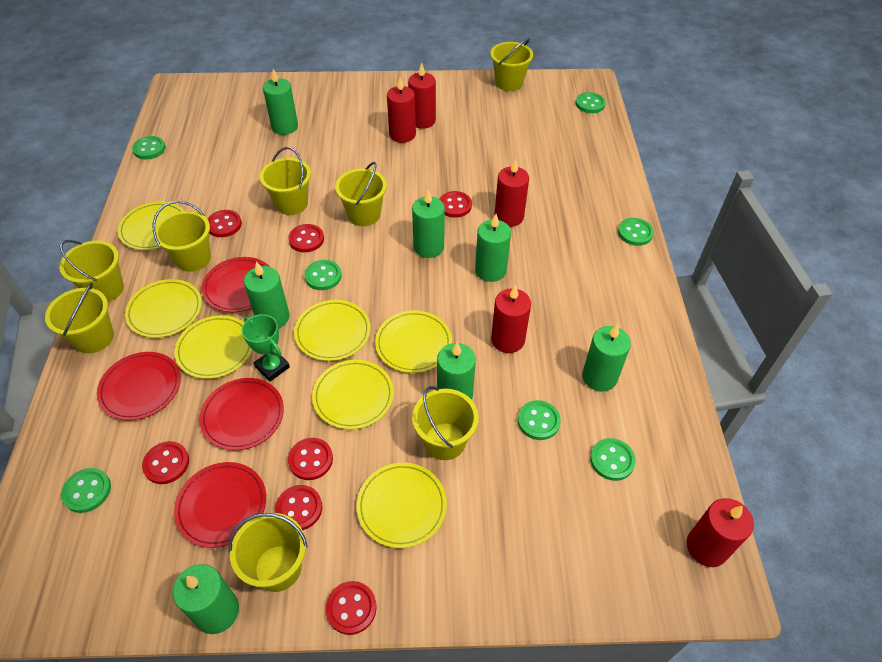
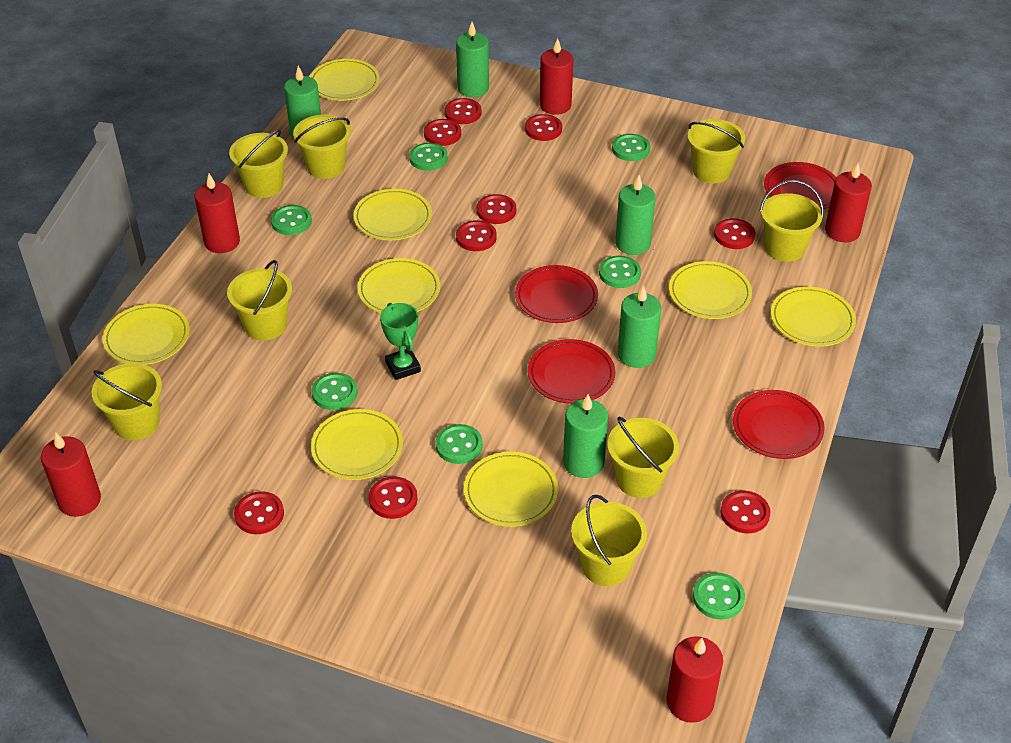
green candle: 7 -> 5
red button: 7 -> 9
yellow plate: 7 -> 8

